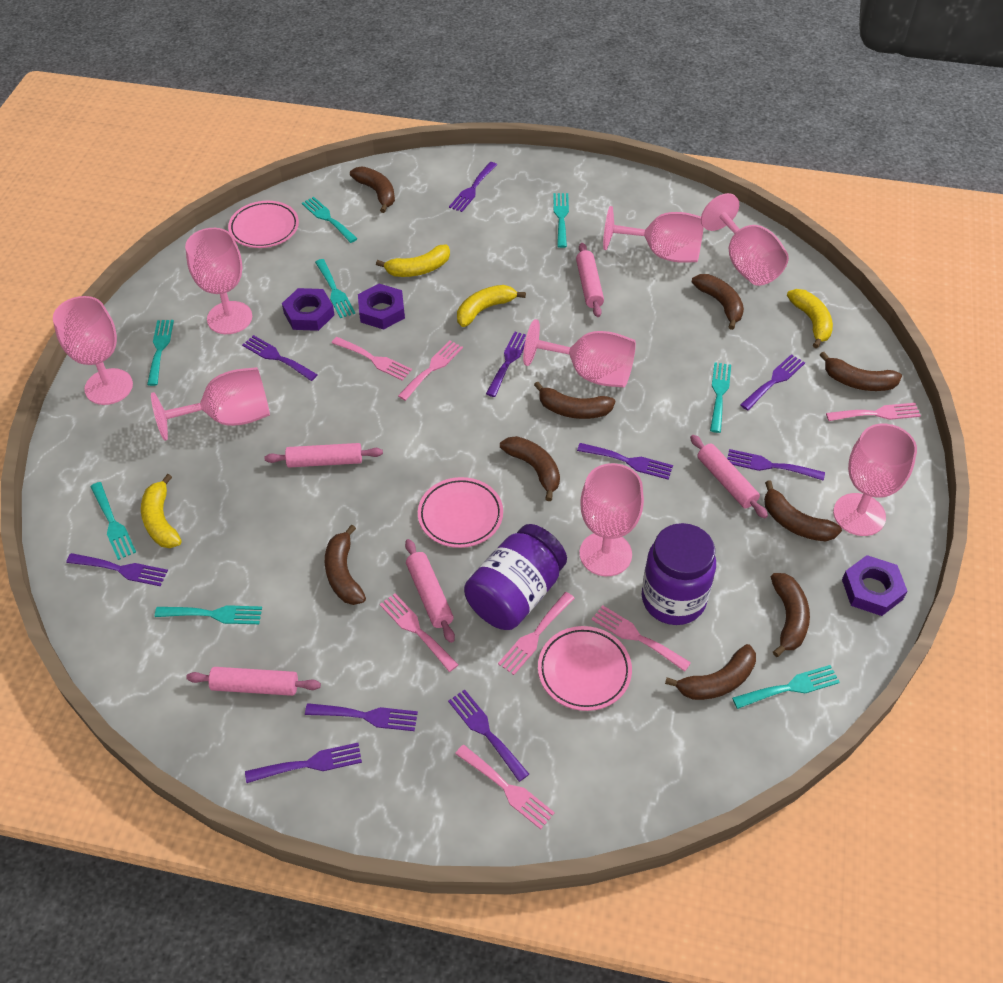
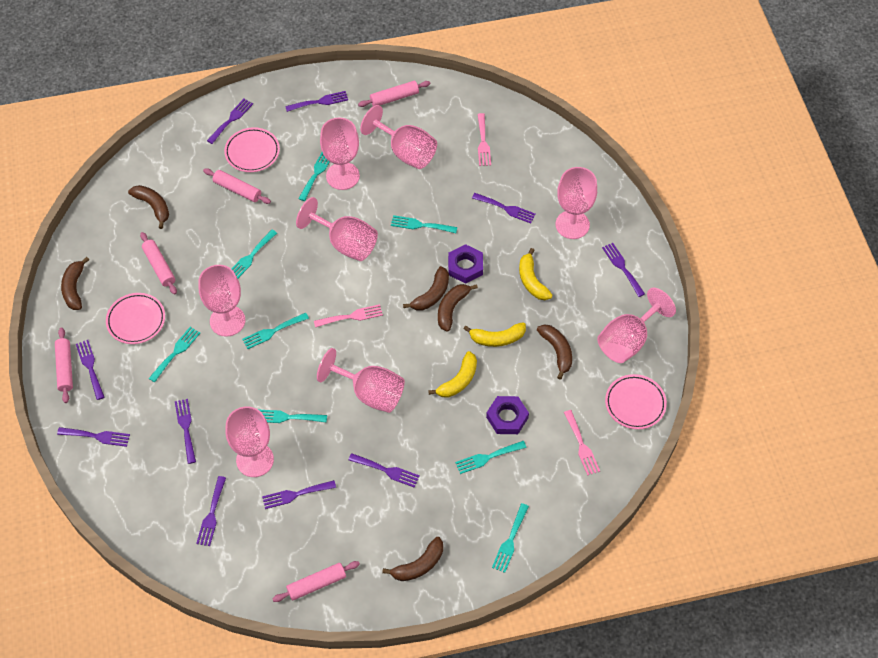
brown banana: 9 -> 6
pink fork: 7 -> 3
purple jar: 2 -> 0
purple nut: 3 -> 2
yellow banana: 4 -> 3

